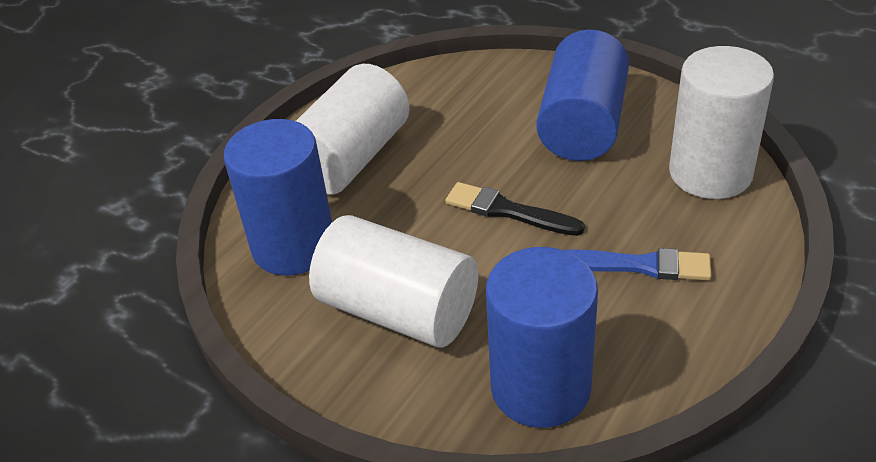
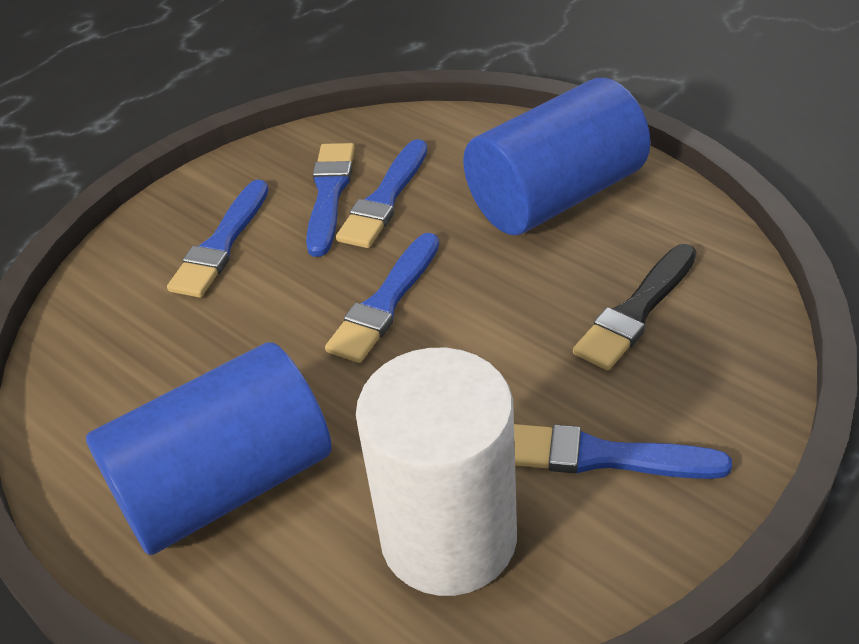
blue brush: 1 -> 5
blue cylinder: 3 -> 2
white cylinder: 3 -> 1

